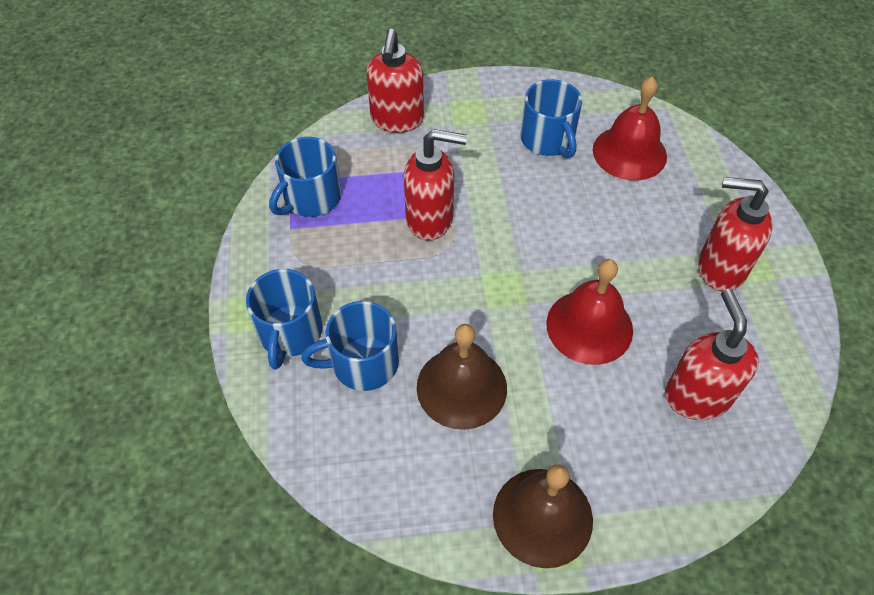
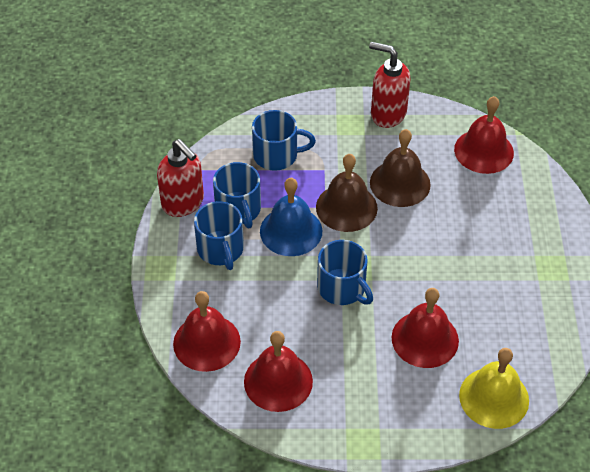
blue bell: 0 -> 1
red bell: 2 -> 4
red soap dispenser: 4 -> 2
yellow bell: 0 -> 1

